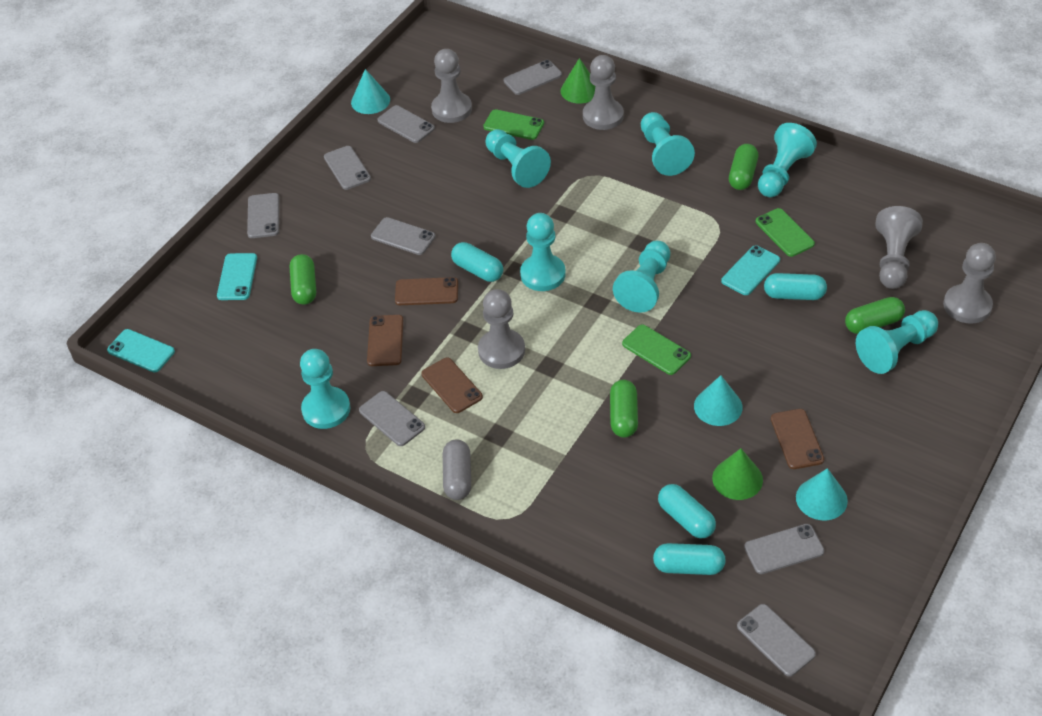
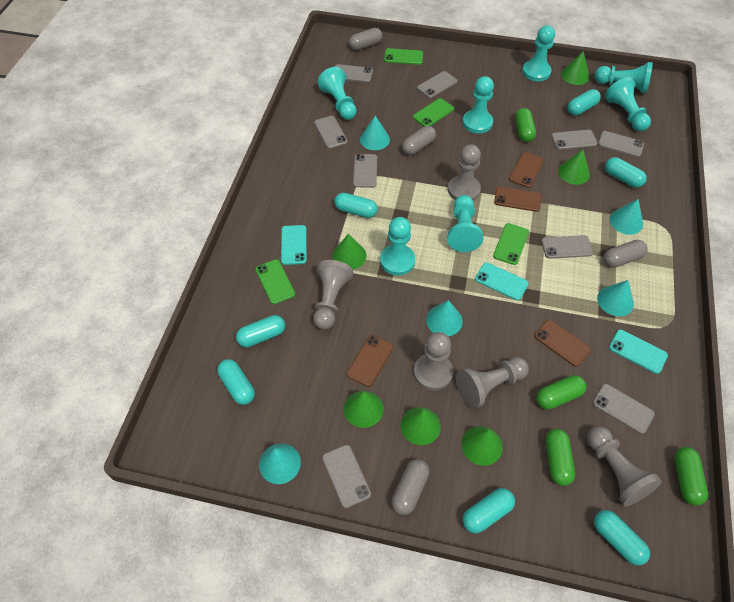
green cone: 2 -> 6
green phone: 3 -> 4
grey capsule: 1 -> 4
grey phone: 8 -> 9
turquoise capsule: 4 -> 7
turquoise cone: 3 -> 5

